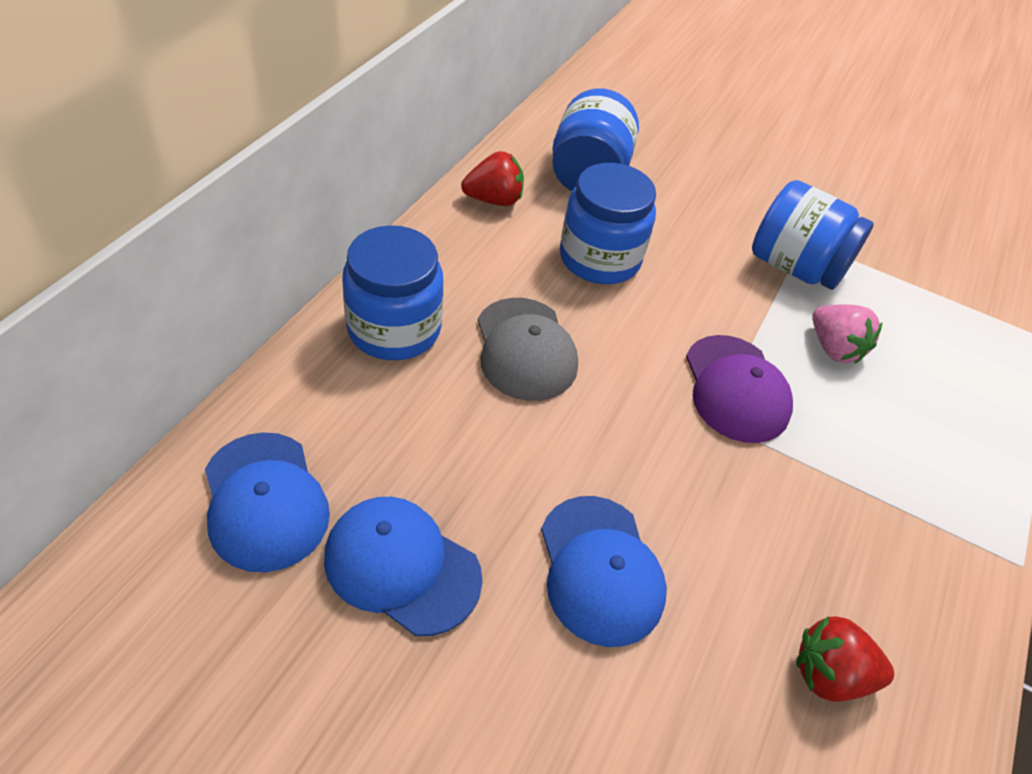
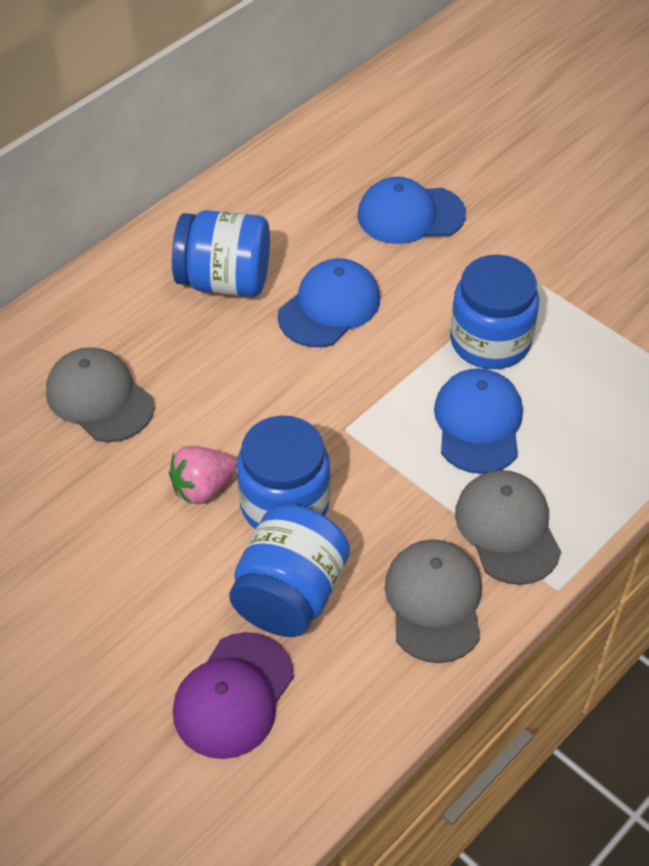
grey cap: 1 -> 3
red strawberry: 2 -> 0

